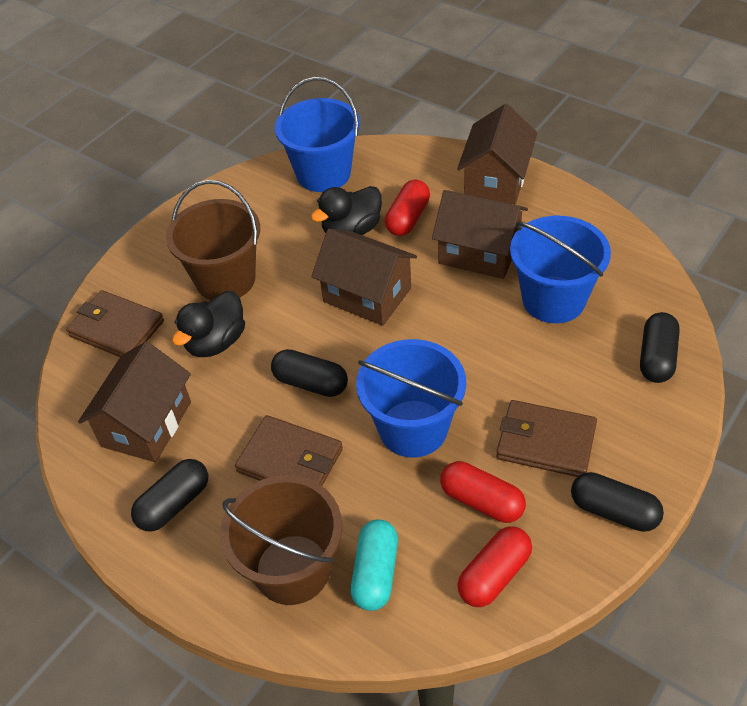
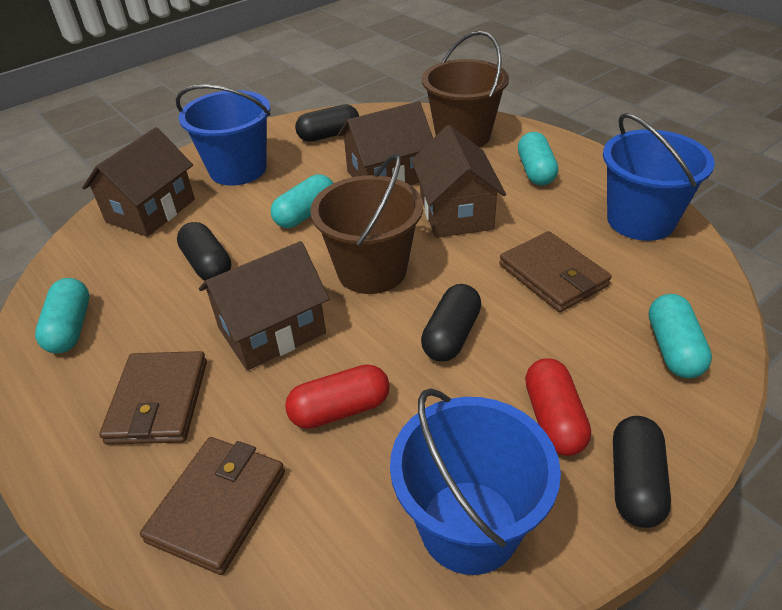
black duck: 2 -> 0
red capsule: 3 -> 2
turquoise capsule: 1 -> 4

